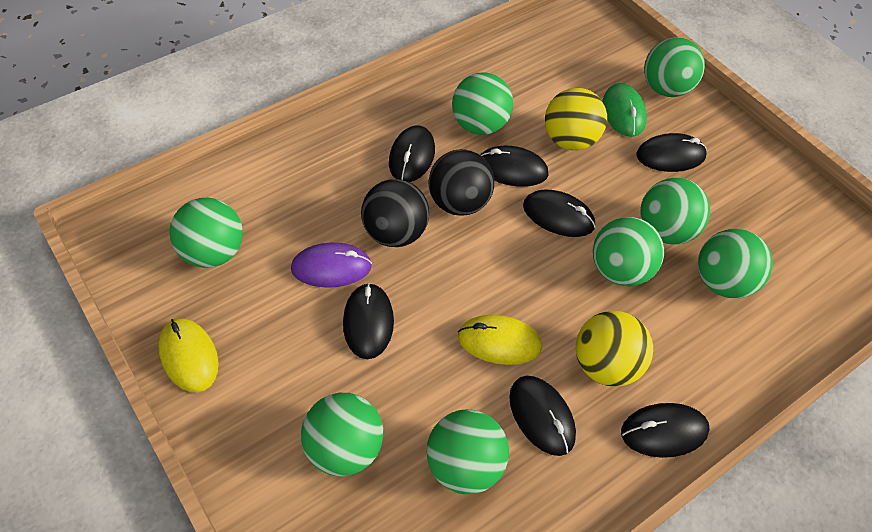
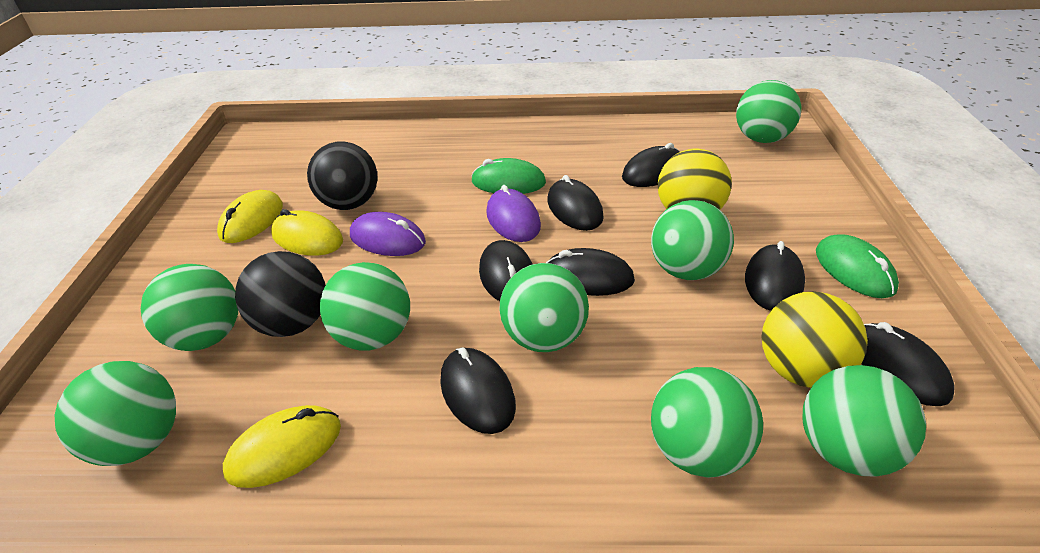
green mouse: 1 -> 2
purple mouse: 1 -> 2
yellow mouse: 2 -> 3

